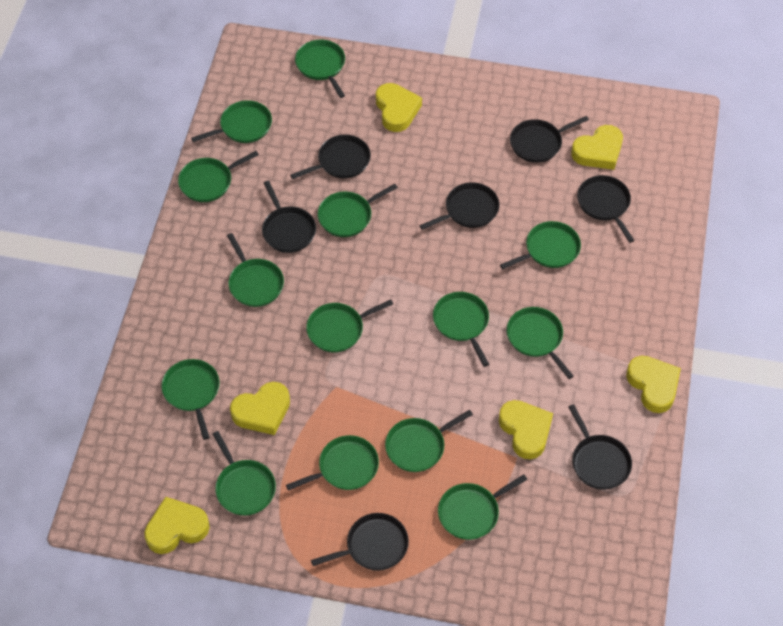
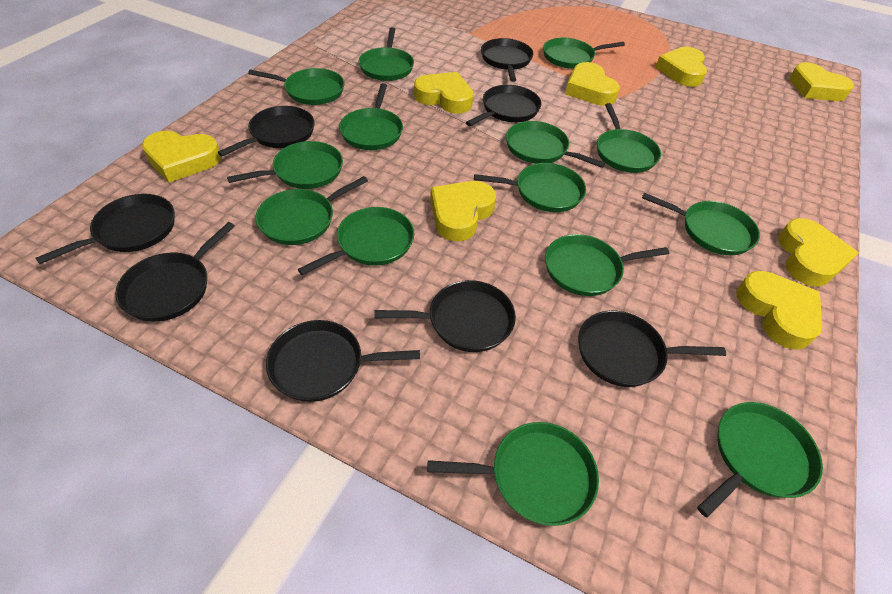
black pan: 7 -> 8
yellow heart: 6 -> 8

